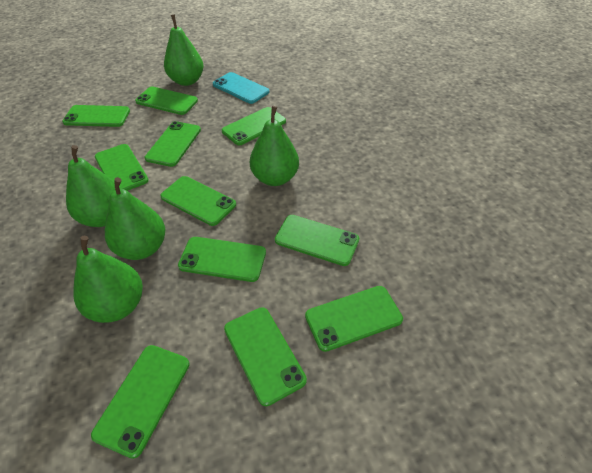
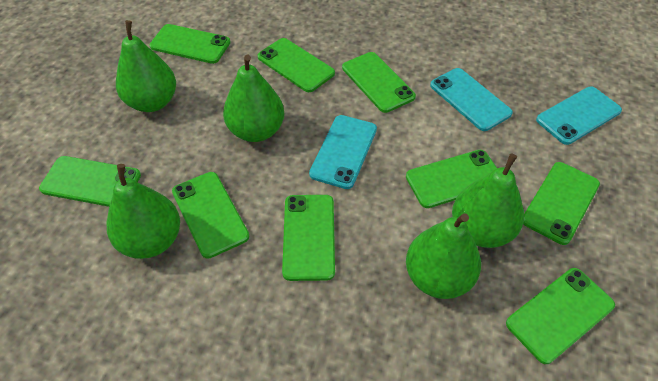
green phone: 11 -> 9
turquoise phone: 1 -> 3

